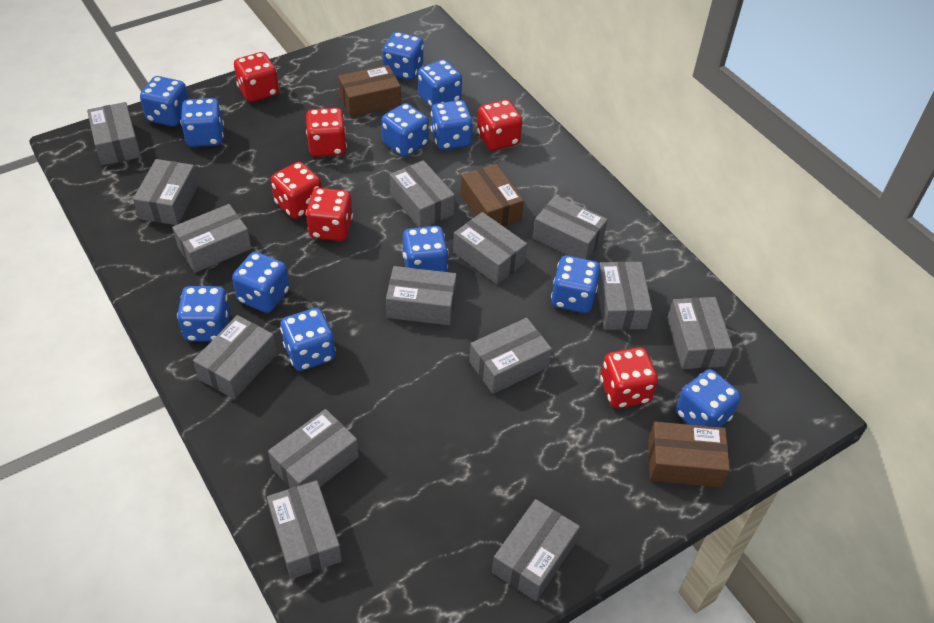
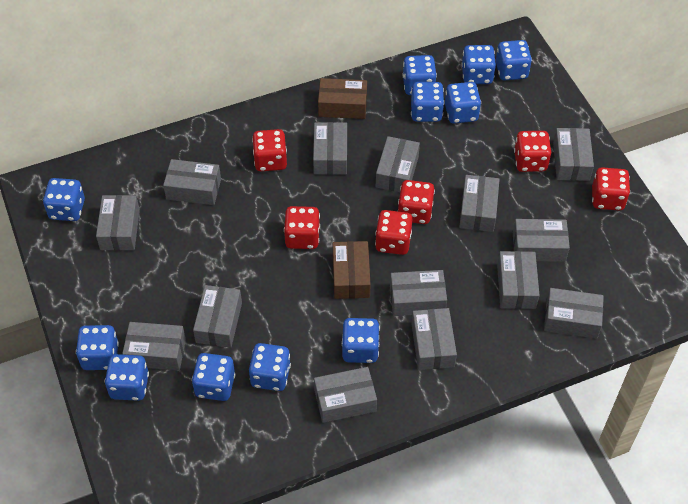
blue dice: 12 -> 11
brown box: 3 -> 2

